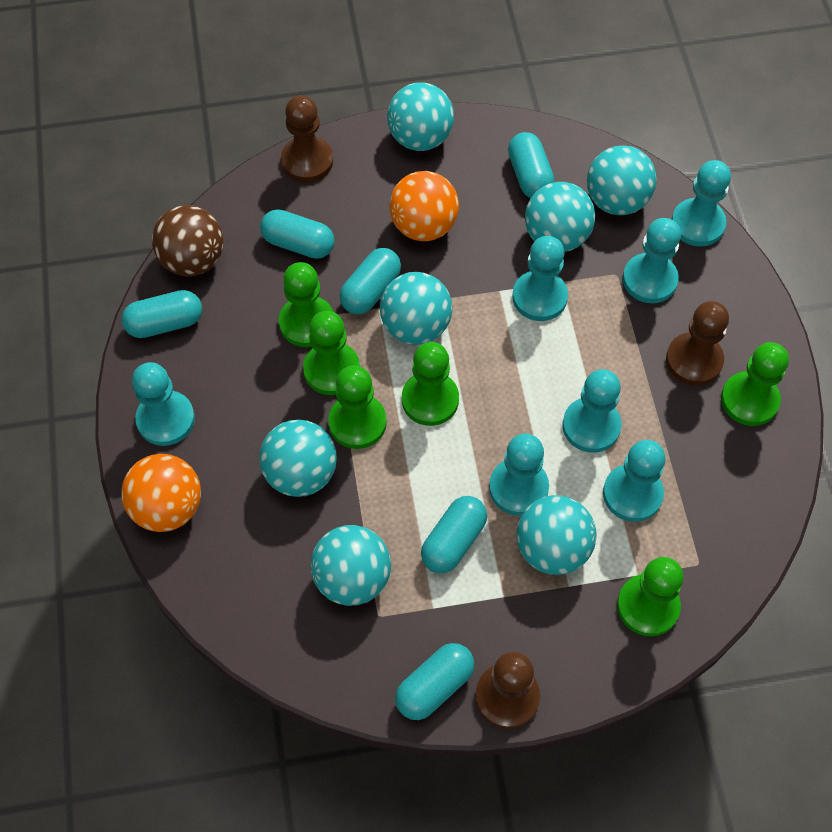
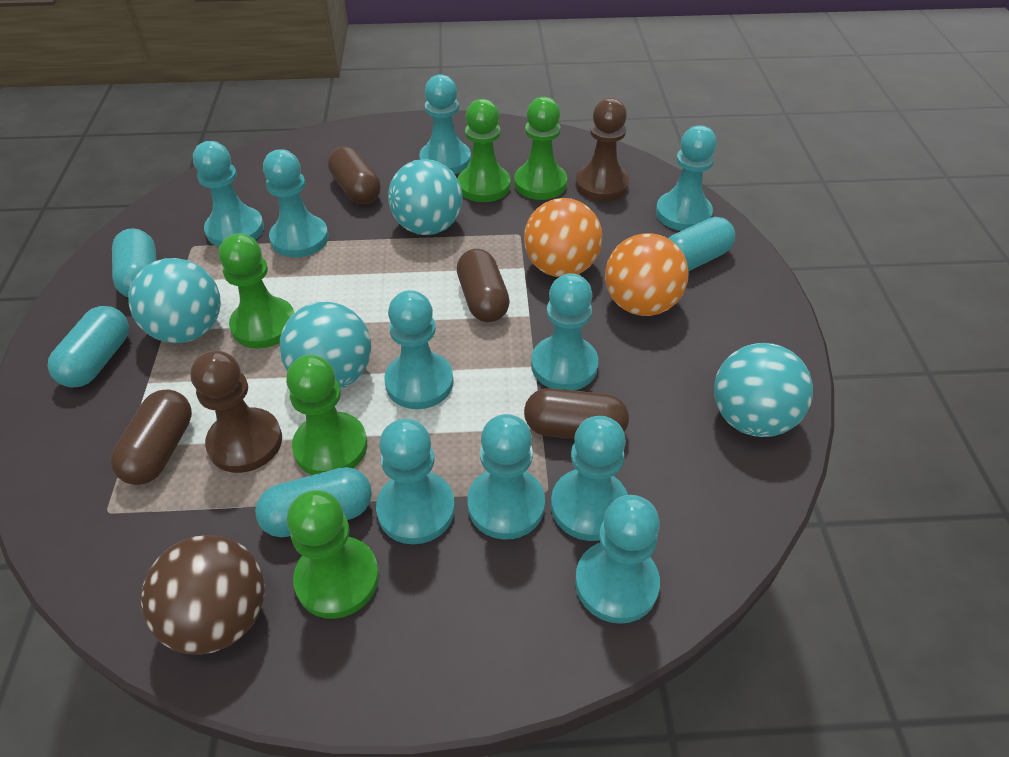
brown capsule: 0 -> 4
brown pawn: 3 -> 2
green pawn: 6 -> 5
turquoise ball: 7 -> 4
turquoise capsule: 6 -> 4
turquoise pawn: 7 -> 10

